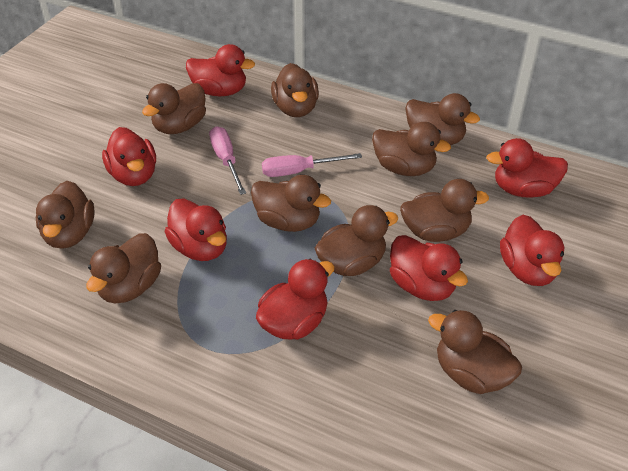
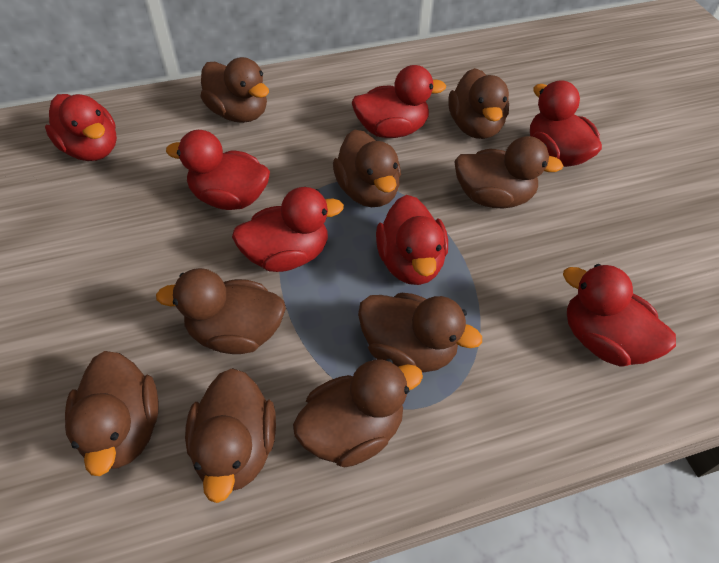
brown duck: 10 -> 9
pink screwdriver: 2 -> 0

